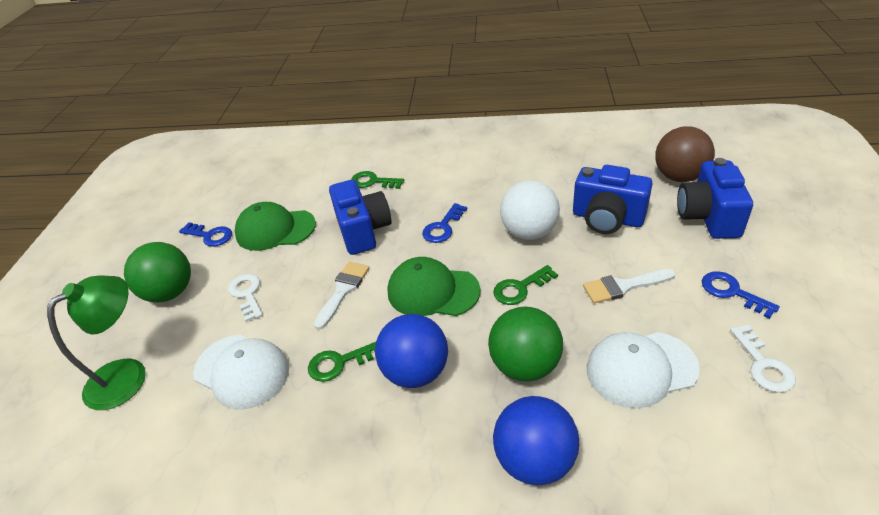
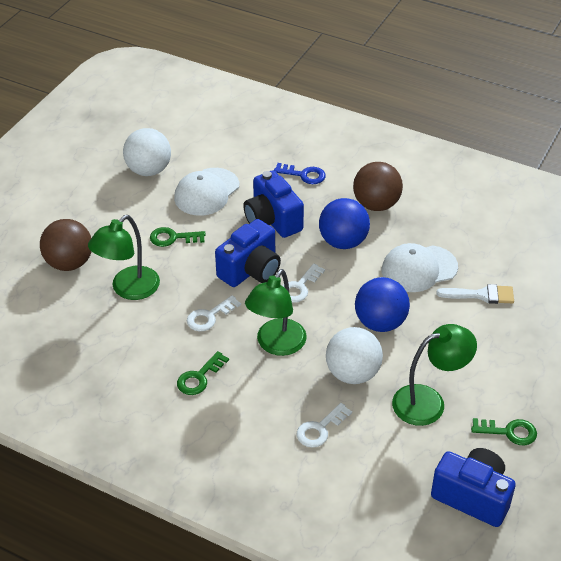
blue key: 3 -> 1
brown ball: 1 -> 2
green ball: 2 -> 0
green cap: 2 -> 0
green lamp: 1 -> 3
white ball: 1 -> 2
white brush: 2 -> 1
white key: 2 -> 3

